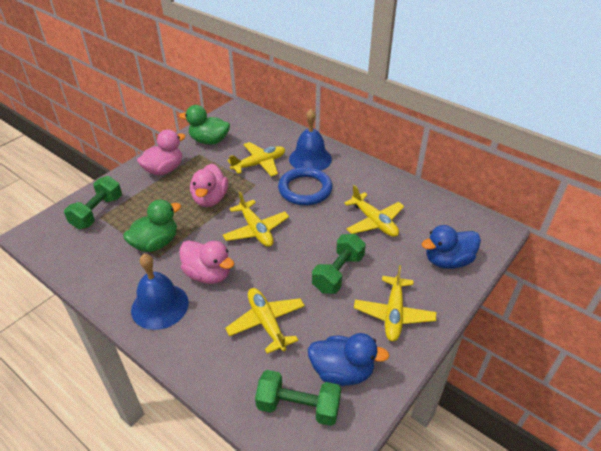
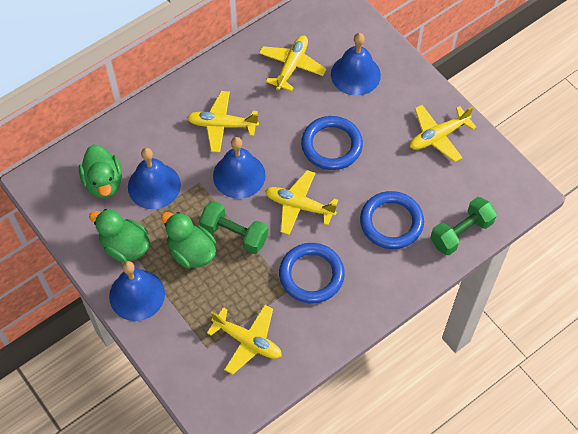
blue bell: 2 -> 4
blue duck: 2 -> 0
blue ring: 1 -> 3
green duck: 2 -> 3
green dumbbell: 3 -> 2
pink duck: 3 -> 0

